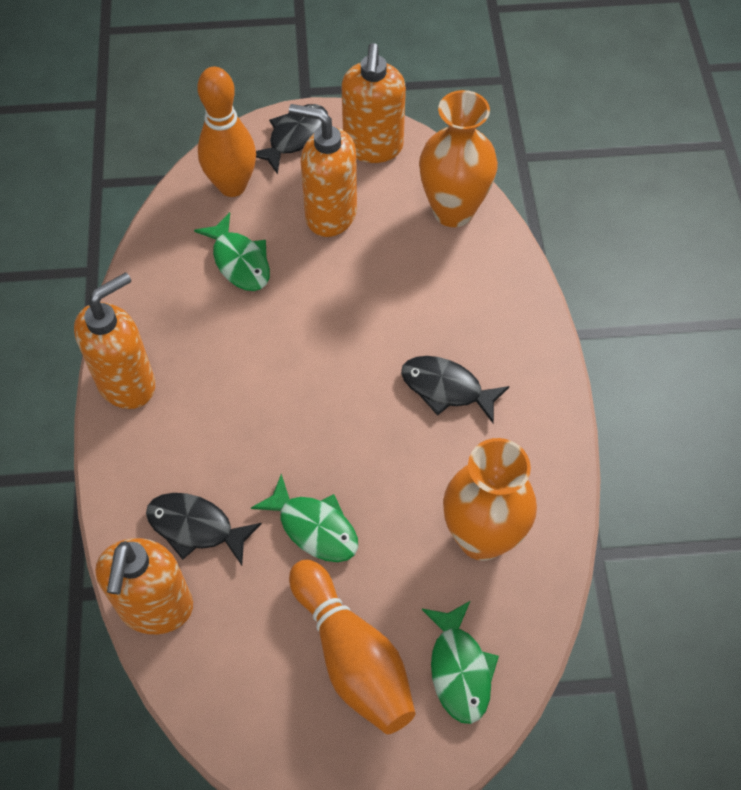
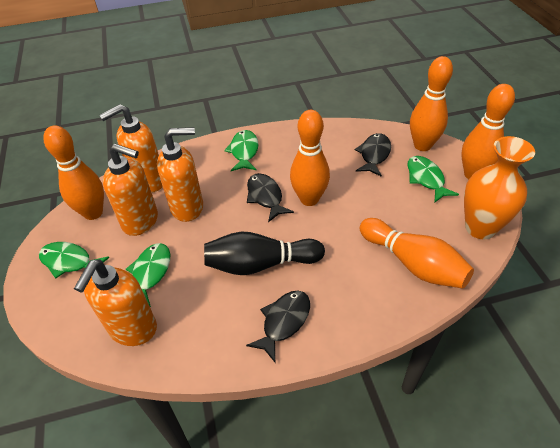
black bowling pin: 0 -> 1
green fish: 3 -> 4
orange bowling pin: 2 -> 5
orange vase: 2 -> 1

